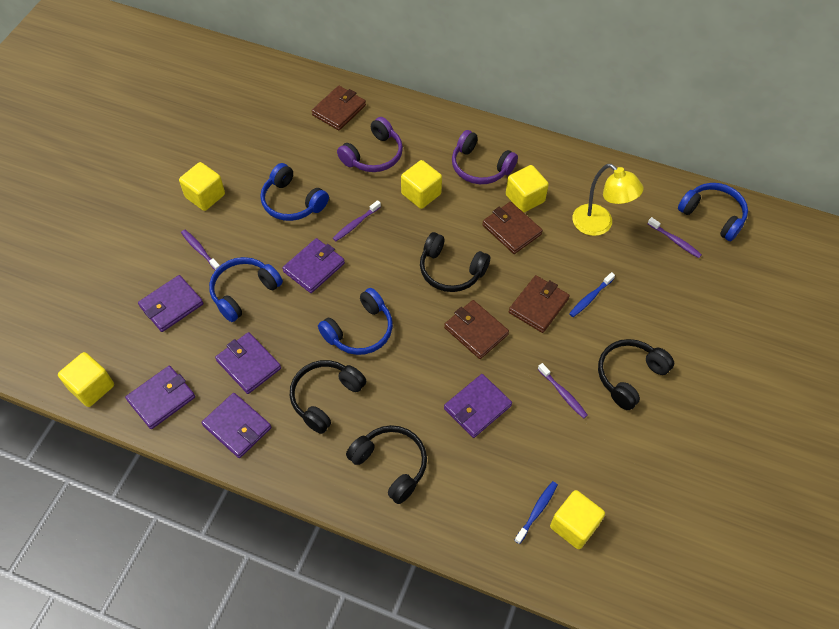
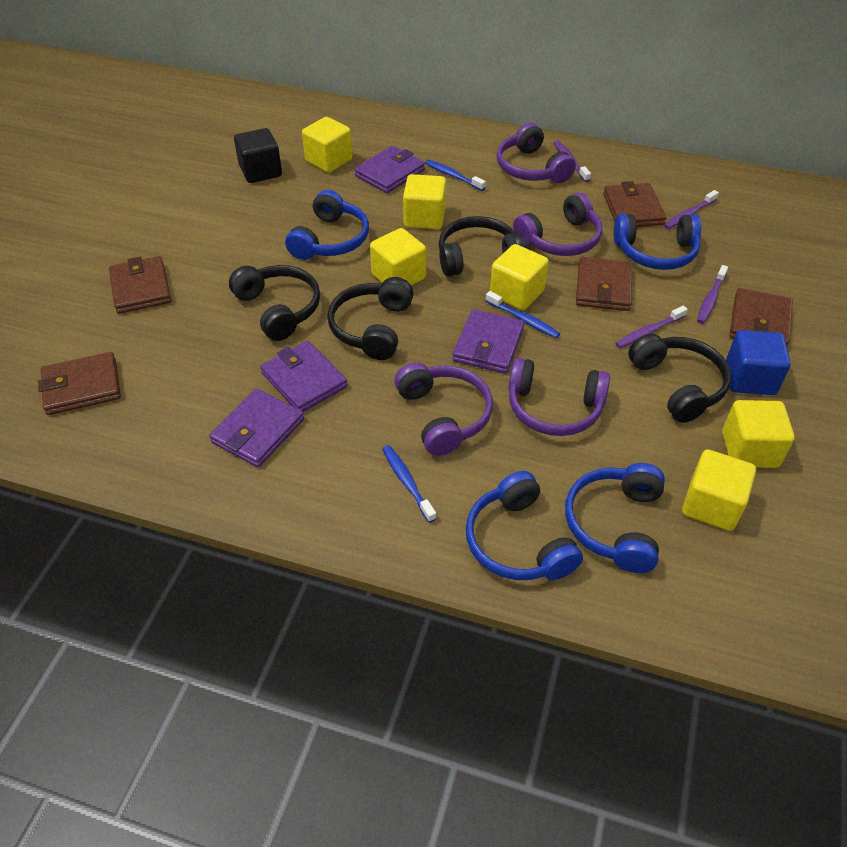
black cube: 0 -> 1
blue cube: 0 -> 1
blue toothbrush: 2 -> 3
brown wallet: 4 -> 5
purple headphones: 2 -> 4
purple wallet: 6 -> 4
yellow cube: 5 -> 6
yellow lamp: 1 -> 0

